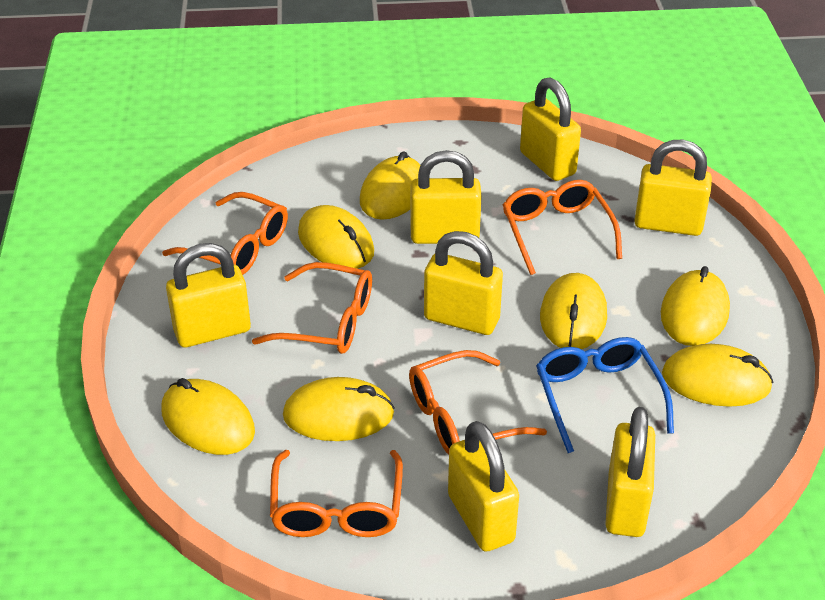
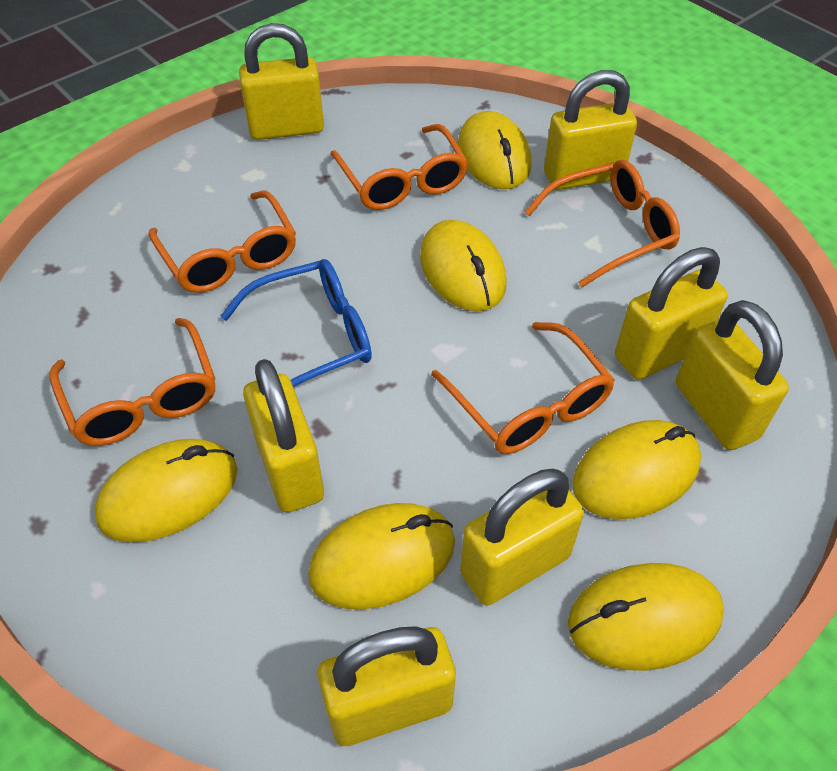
yellow mouse: 7 -> 6

